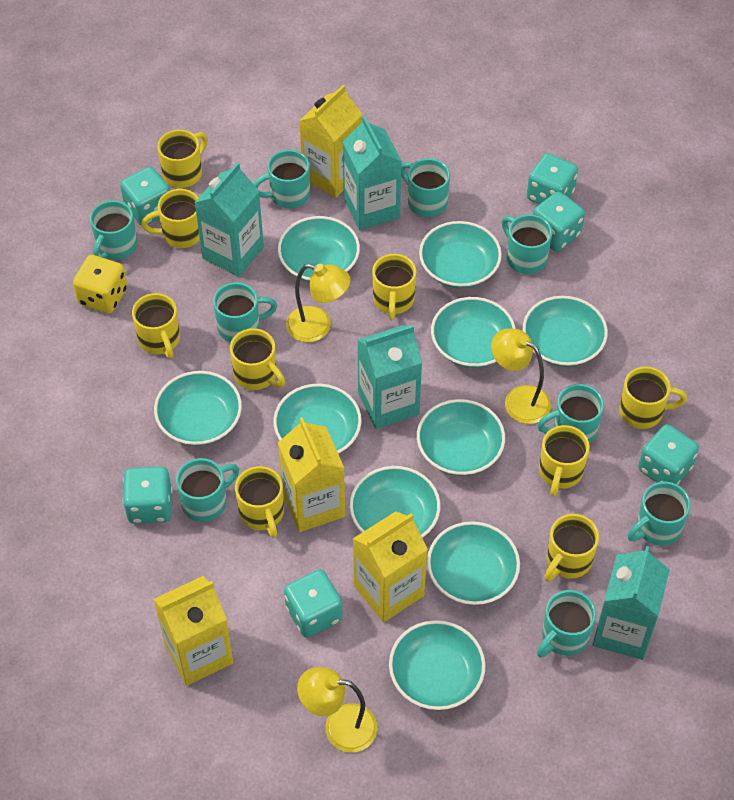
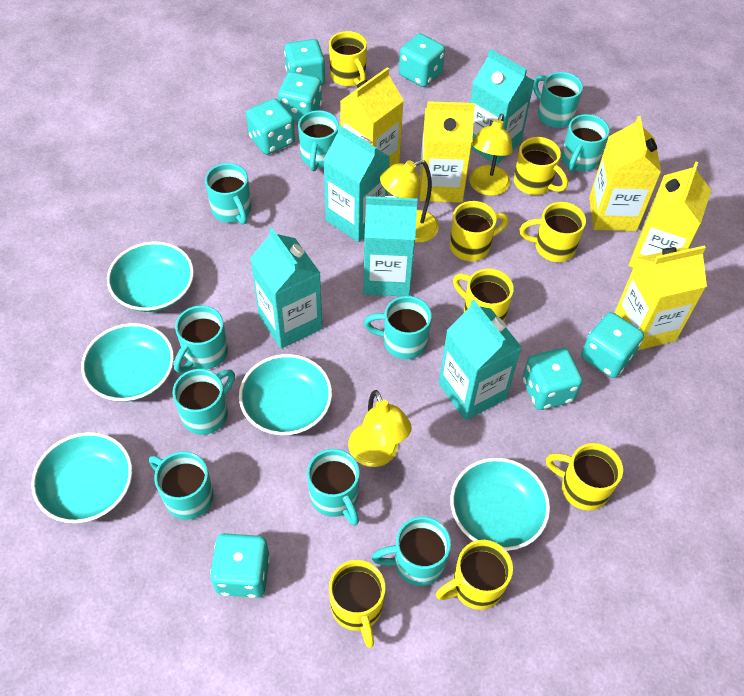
turquoise bowl: 10 -> 5
turquoise carton: 4 -> 5
turquoise dice: 6 -> 7
turquoise mug: 9 -> 10
yellow carton: 4 -> 5
yellow dice: 1 -> 0
yellow mug: 9 -> 8

